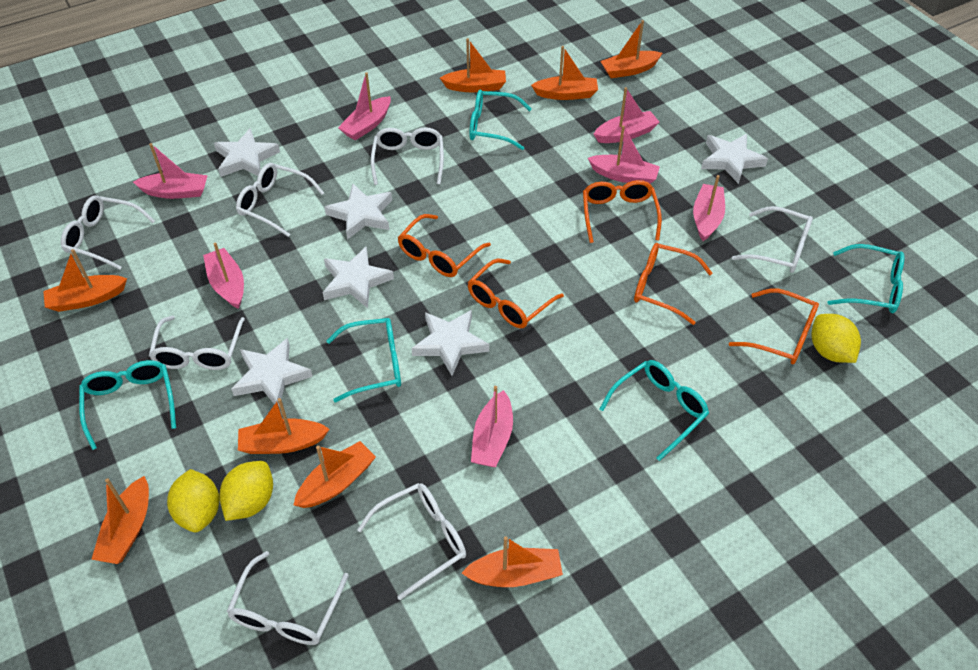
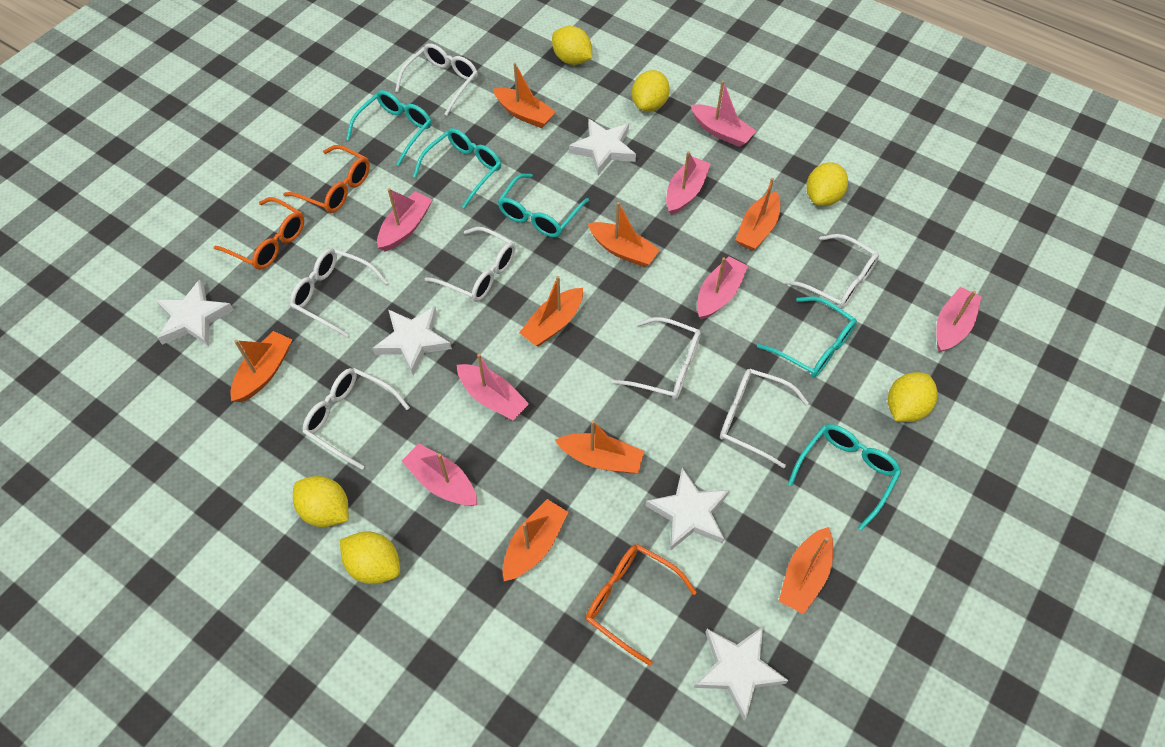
orange glasses: 5 -> 3
white star: 6 -> 5
yellow lemon: 3 -> 6

